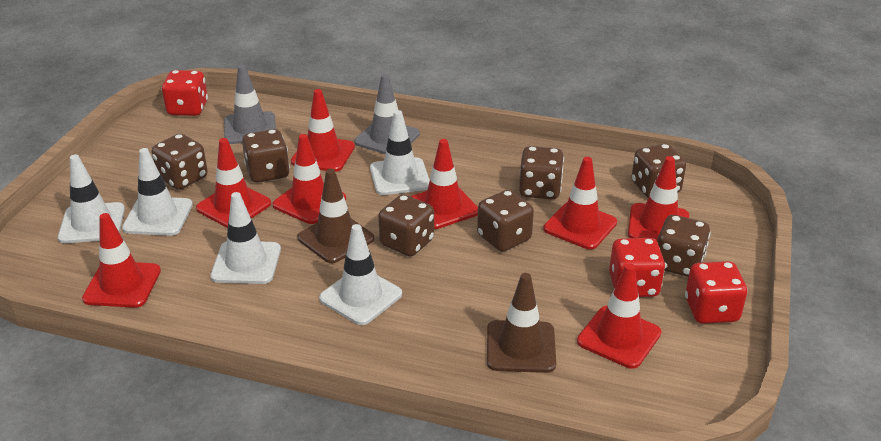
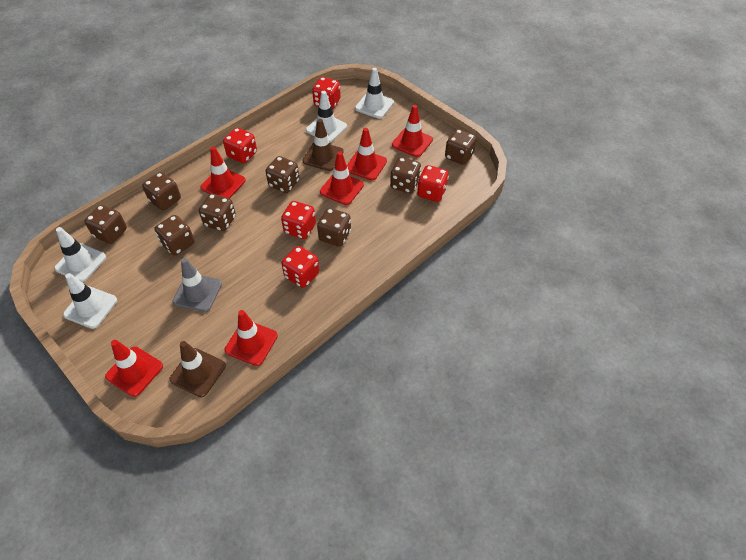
brown dice: 7 -> 8
grey traffic cone: 2 -> 1
red dice: 3 -> 5
red traffic cone: 8 -> 6
white traffic cone: 5 -> 4

